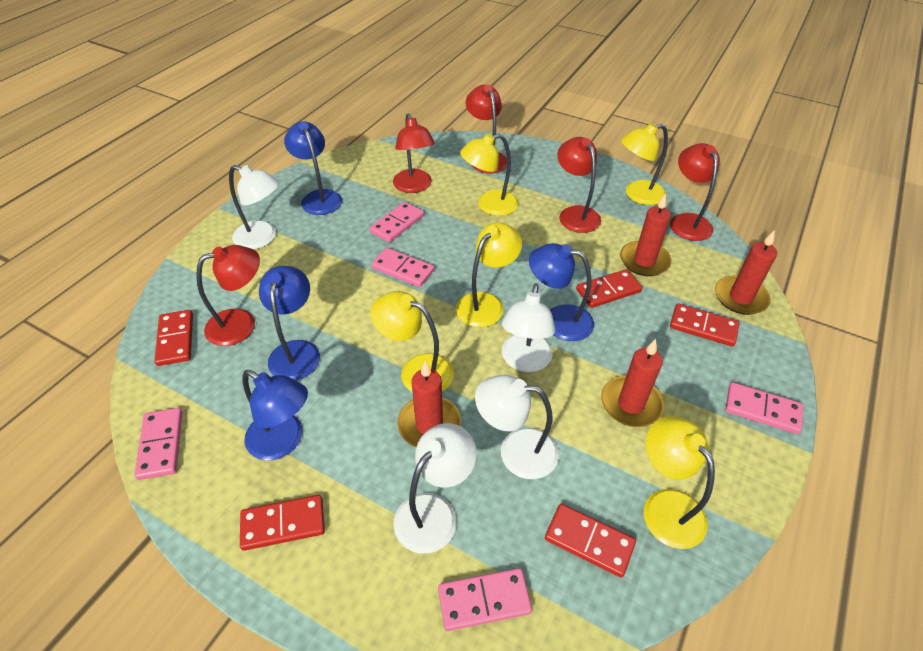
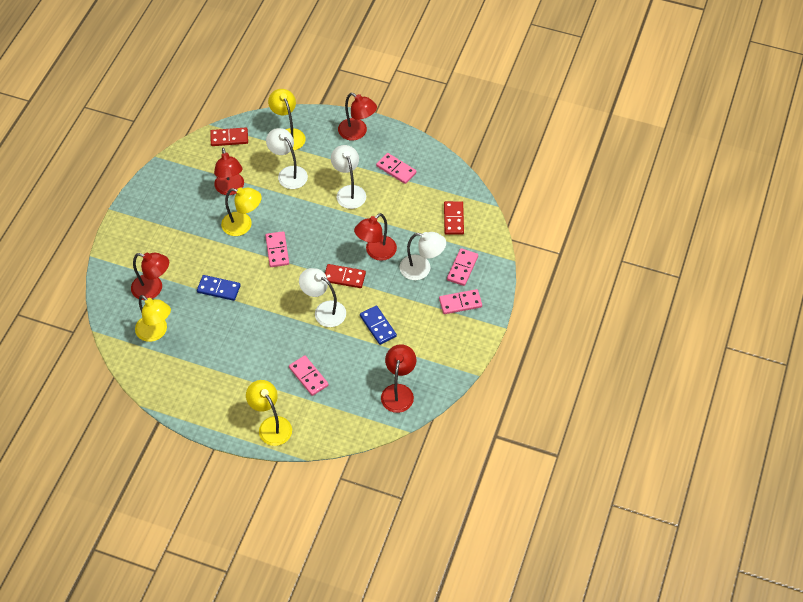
blue domino: 0 -> 2
blue lamp: 4 -> 0
red candle: 4 -> 0
red domino: 5 -> 3
yellow lamp: 5 -> 4

